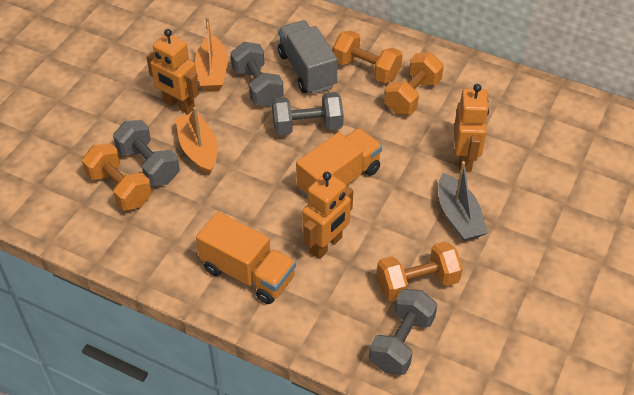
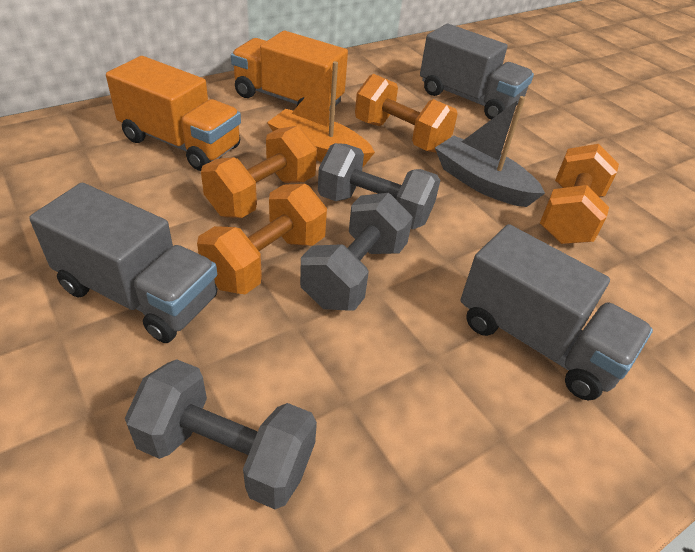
grey dumbbell: 4 -> 3
grey truck: 1 -> 3
orange boat: 2 -> 1
orange robot: 3 -> 0

